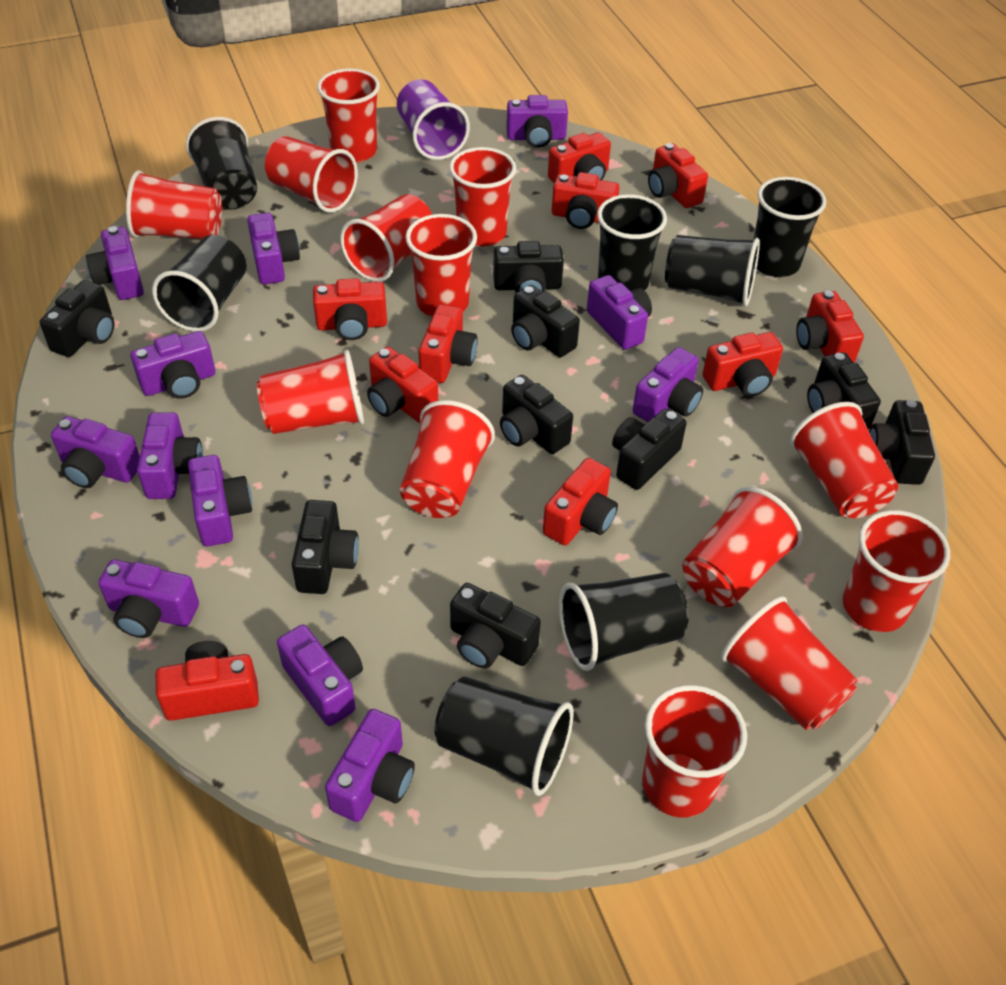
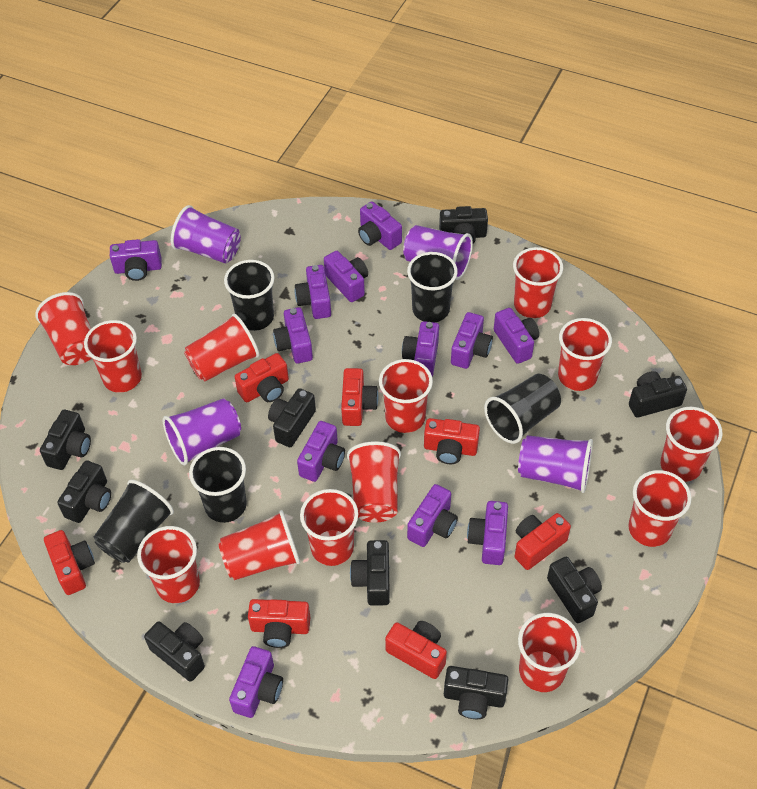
black cup: 7 -> 5
purple cup: 1 -> 4
red camera: 10 -> 7

